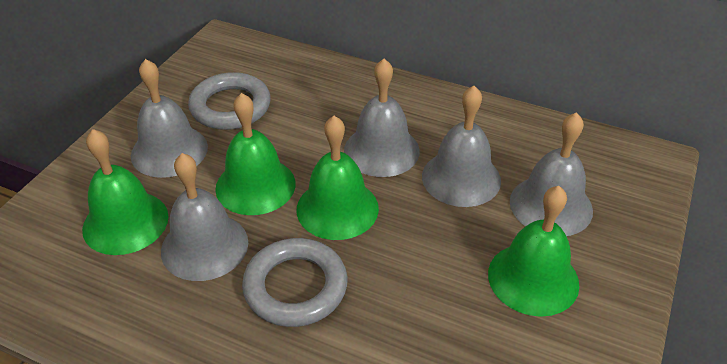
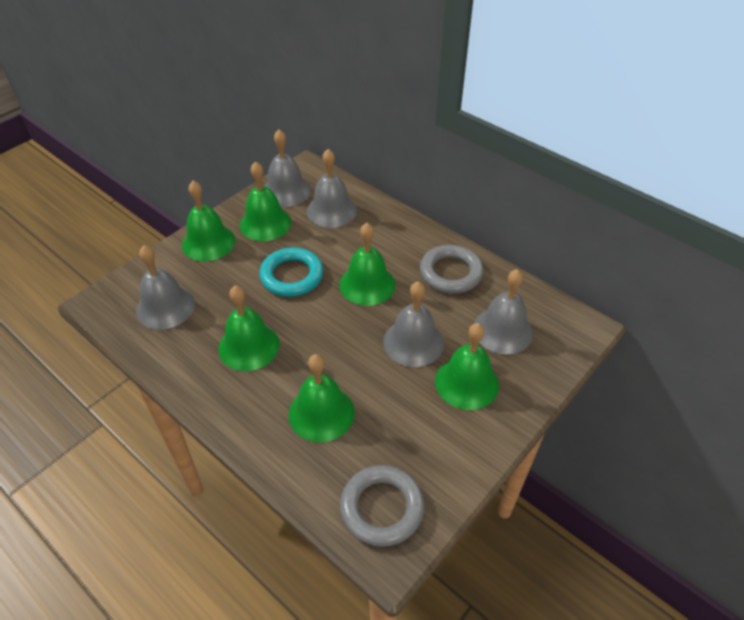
green bell: 4 -> 6
turquoise ring: 0 -> 1

